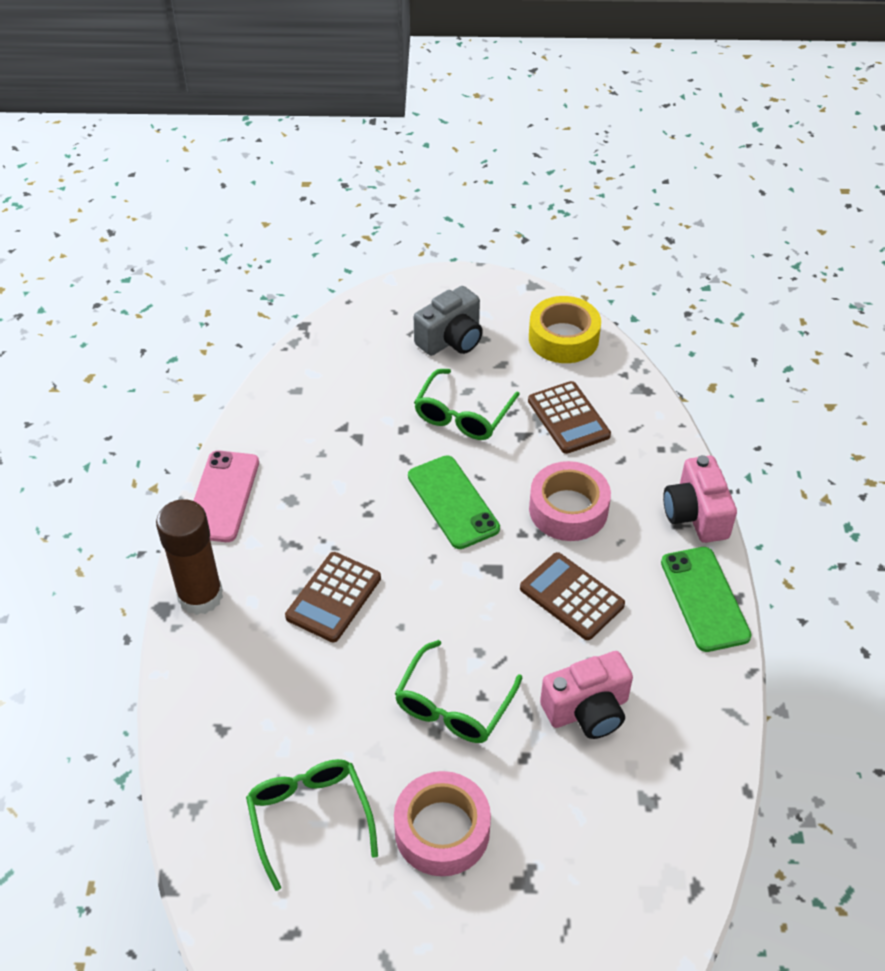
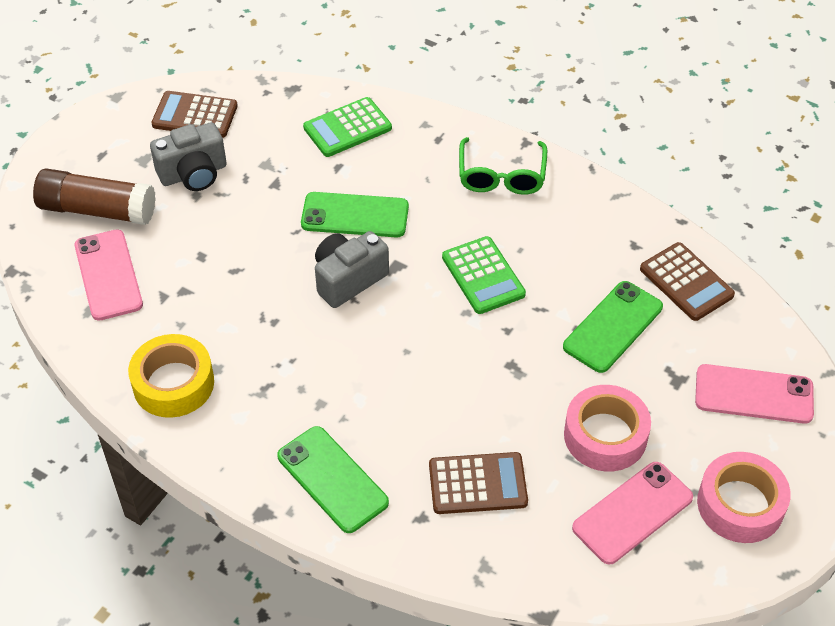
green calculator: 0 -> 2
green glasses: 3 -> 1
green phone: 2 -> 3
grey camera: 1 -> 2
pink camera: 2 -> 0
pink phone: 1 -> 3

